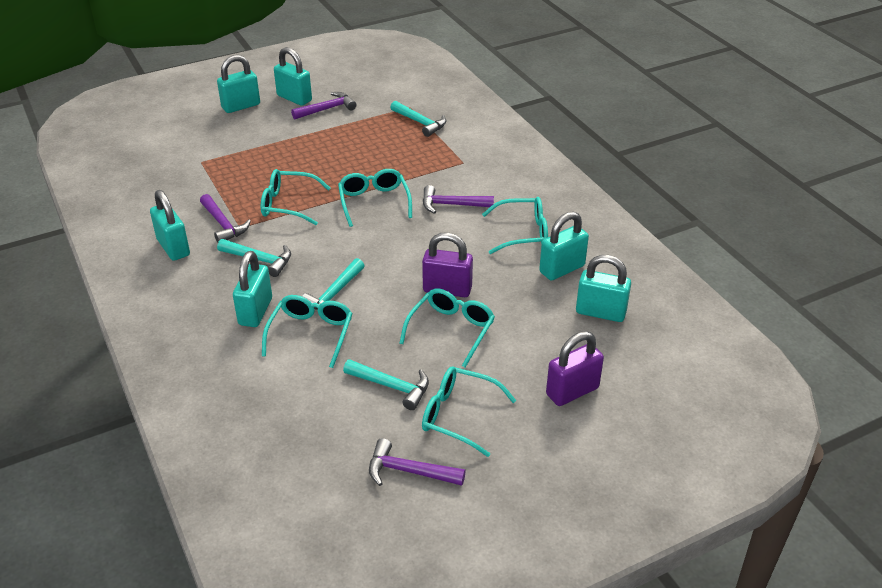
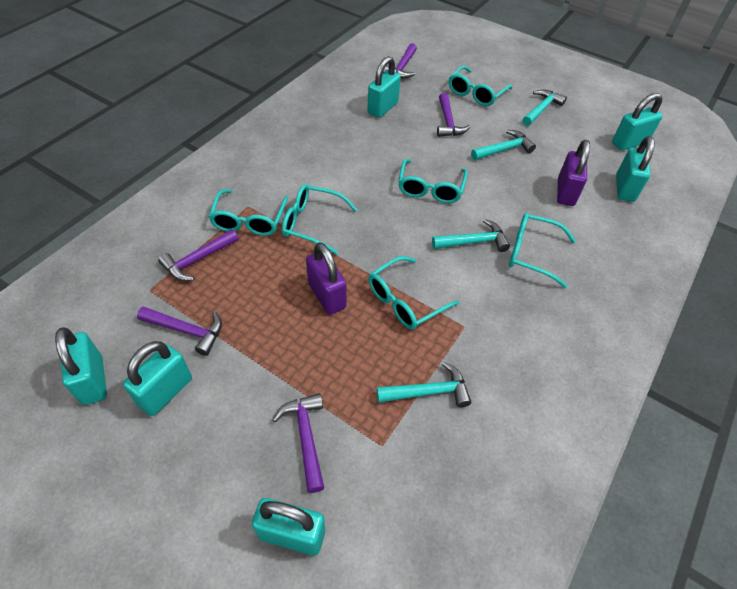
purple hammer: 4 -> 5

